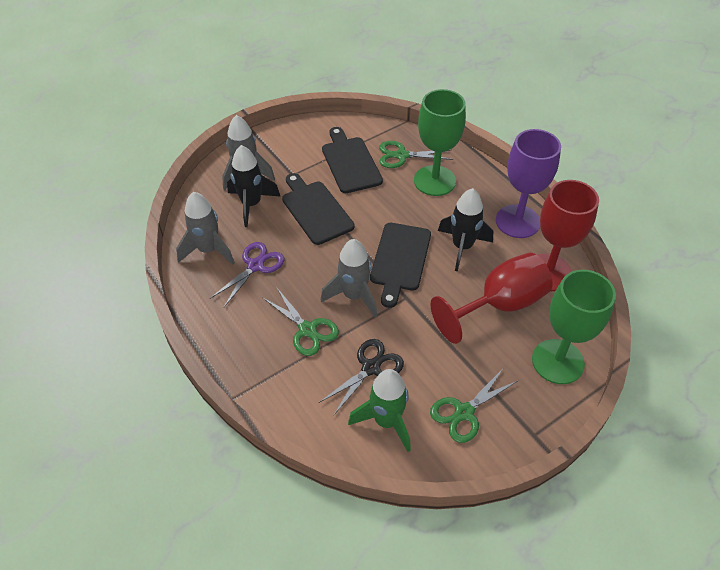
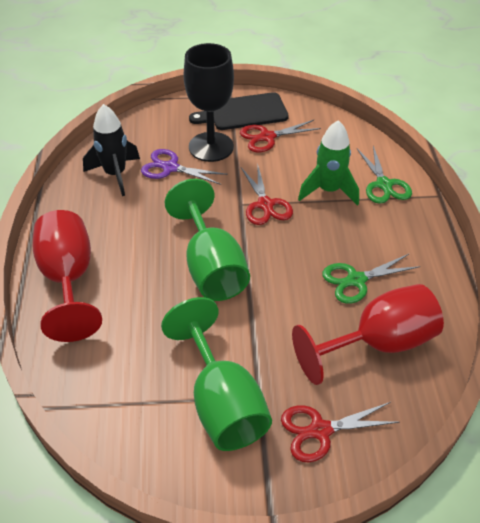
black cutting board: 3 -> 1
black goblet: 0 -> 1
black rocket: 2 -> 1
black scissors: 1 -> 0
green scissors: 3 -> 2
grey rocket: 3 -> 0
purple goblet: 1 -> 0
red scissors: 0 -> 3

